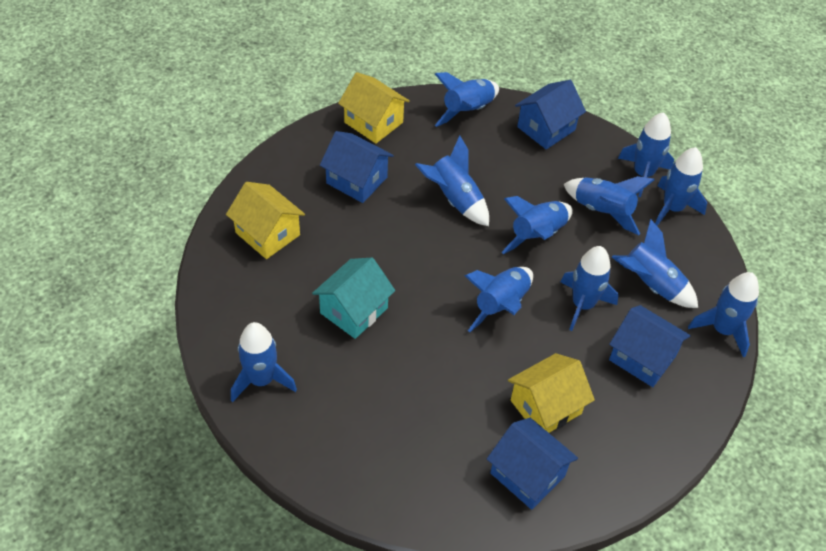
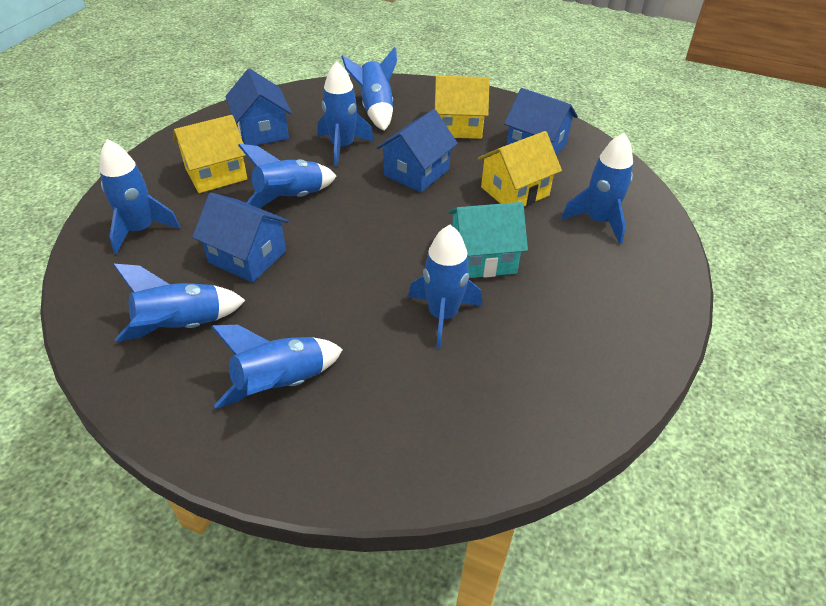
blue rocket: 11 -> 8

